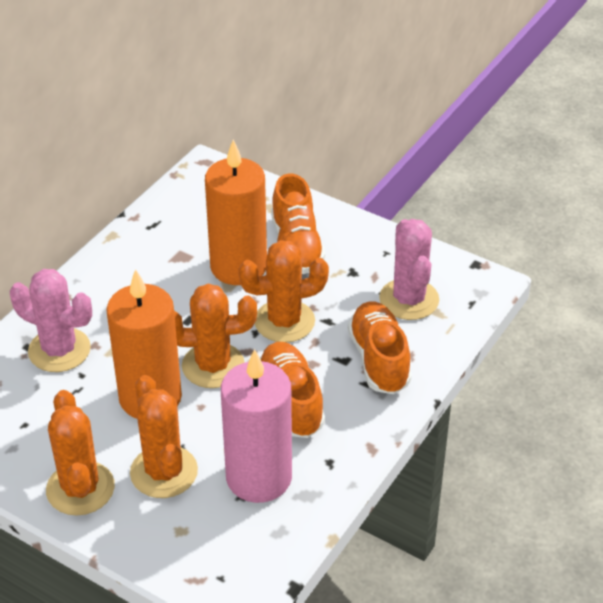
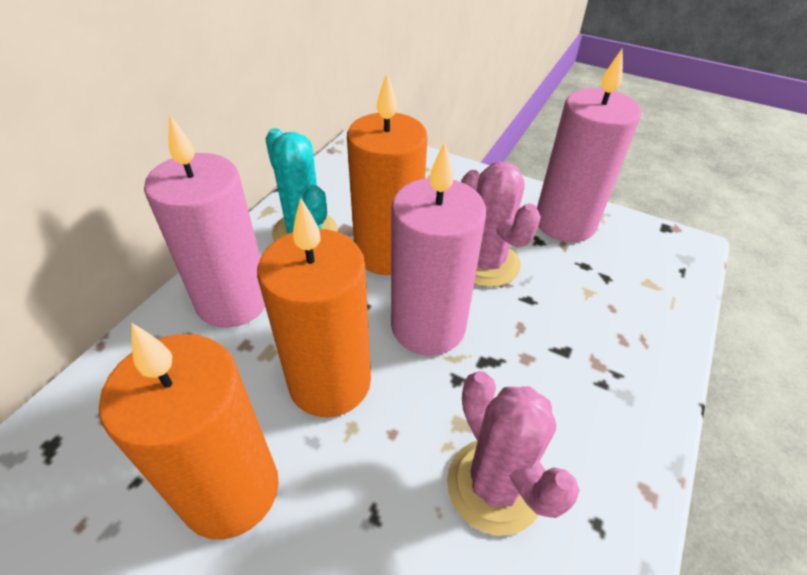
orange cactus: 4 -> 0
orange candle: 2 -> 3
orange shoe: 3 -> 0
pink candle: 1 -> 3
turquoise cactus: 0 -> 1

